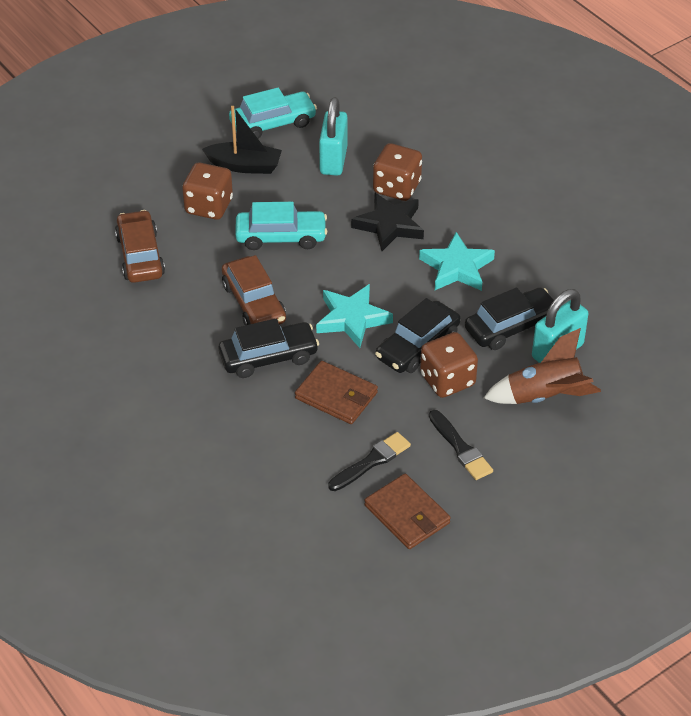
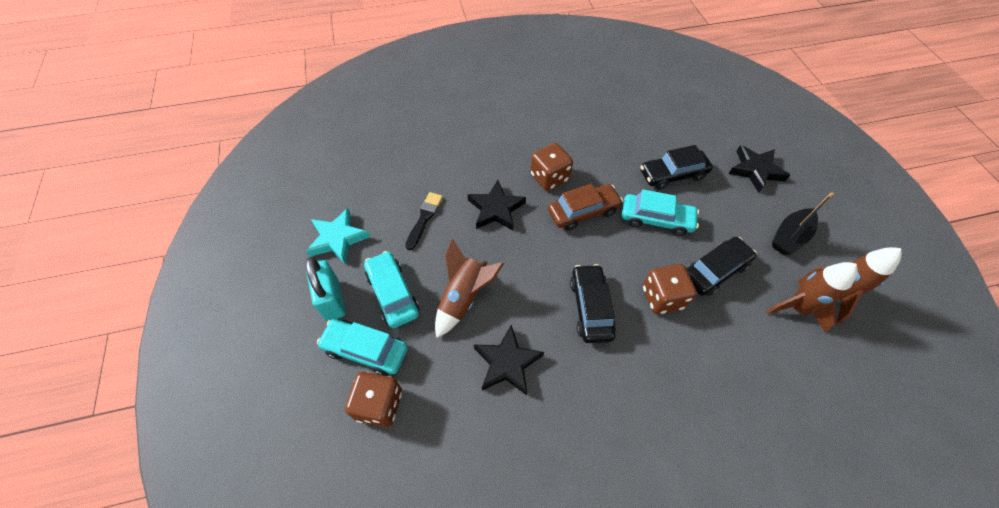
black brush: 2 -> 1
black star: 1 -> 3
brown car: 2 -> 1
brown rocket: 1 -> 3
brown wallet: 2 -> 0
turquoise car: 2 -> 3
turquoise padlock: 2 -> 1
turquoise star: 2 -> 1

